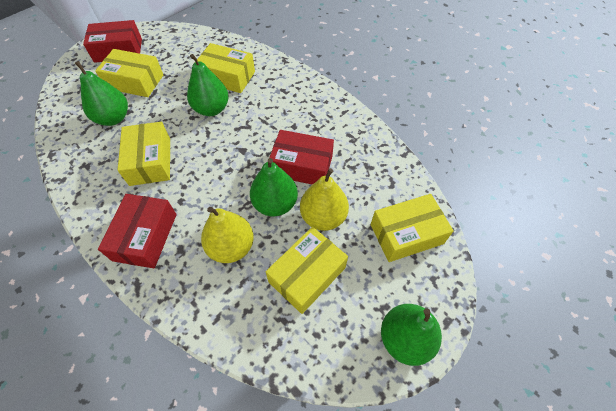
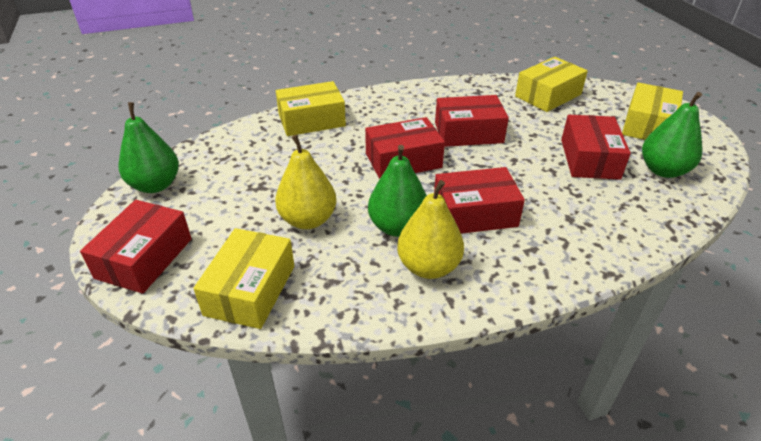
green pear: 4 -> 3
red box: 3 -> 5
yellow box: 5 -> 4

